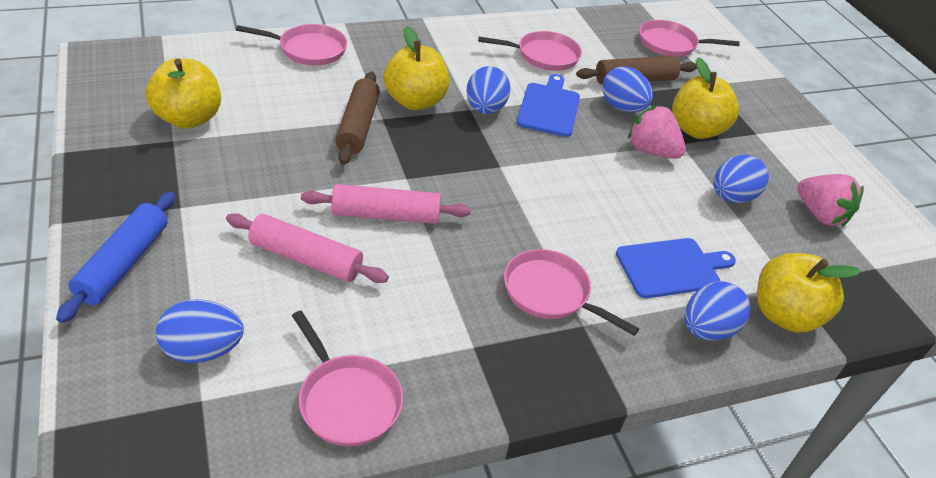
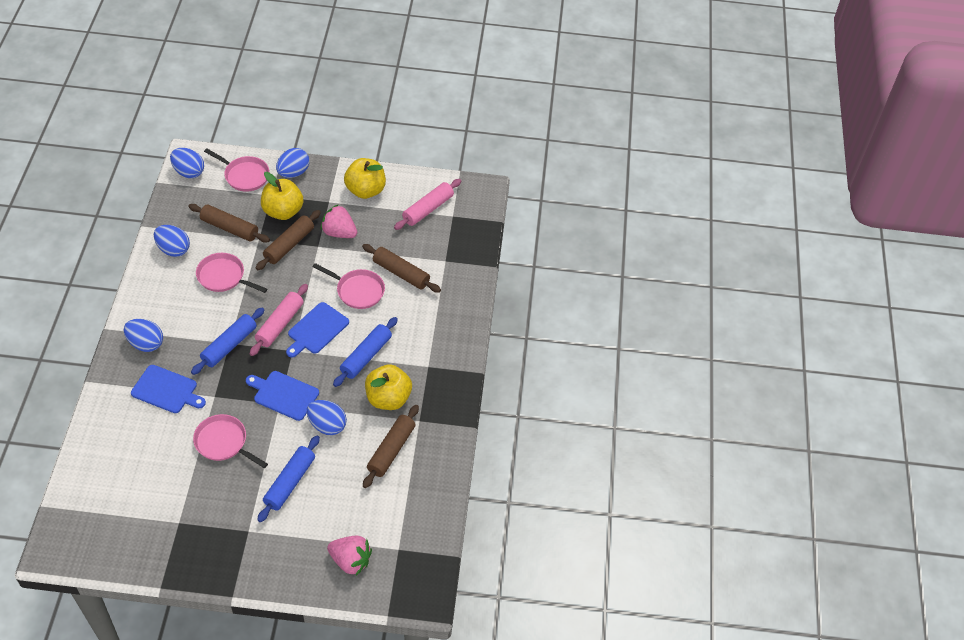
blue cutting board: 2 -> 3
blue rolling pin: 1 -> 3
brown rolling pin: 2 -> 4
pink pan: 5 -> 4
yellow apple: 4 -> 3

